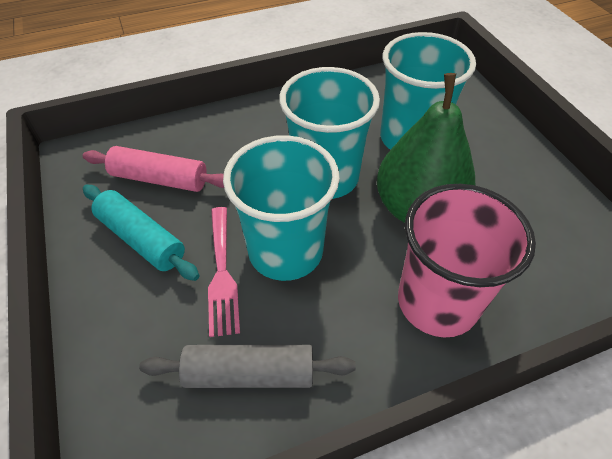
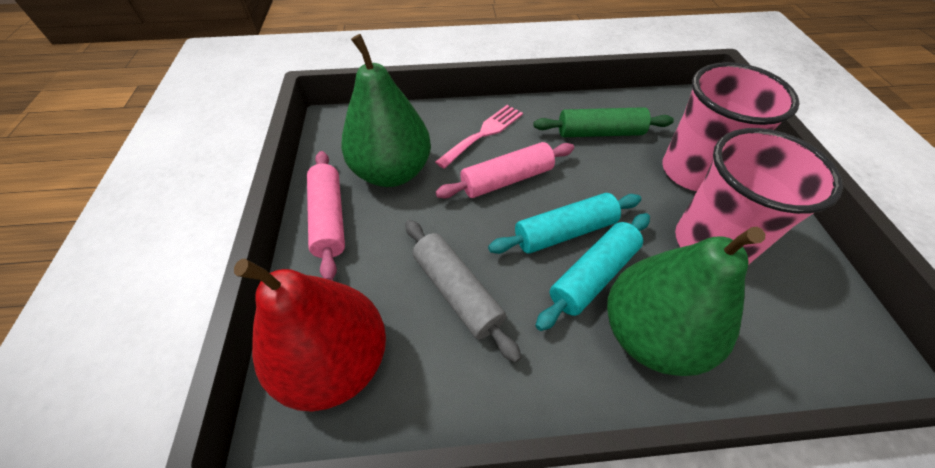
green pear: 1 -> 2
green rolling pin: 0 -> 1
pink cup: 1 -> 2
pink rolling pin: 1 -> 2
red pear: 0 -> 1
turquoise cup: 3 -> 0
turquoise rolling pin: 1 -> 2

